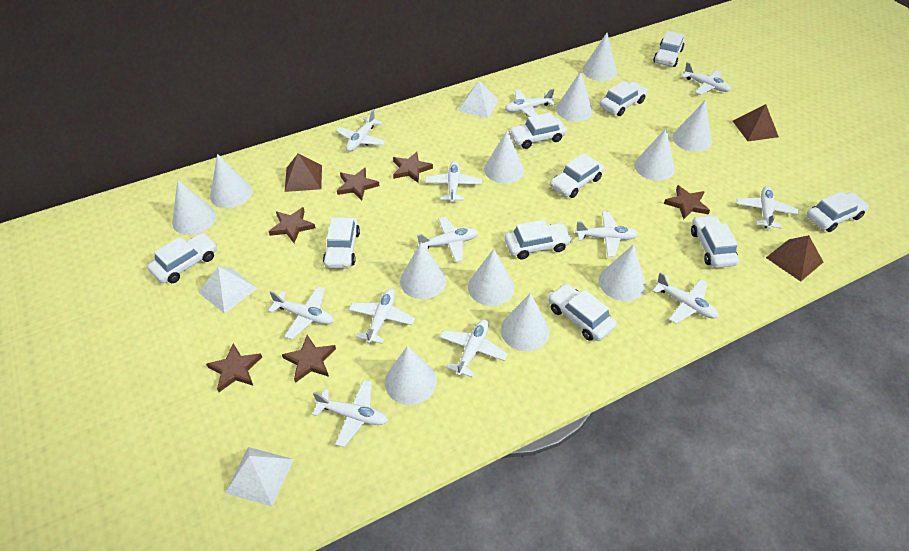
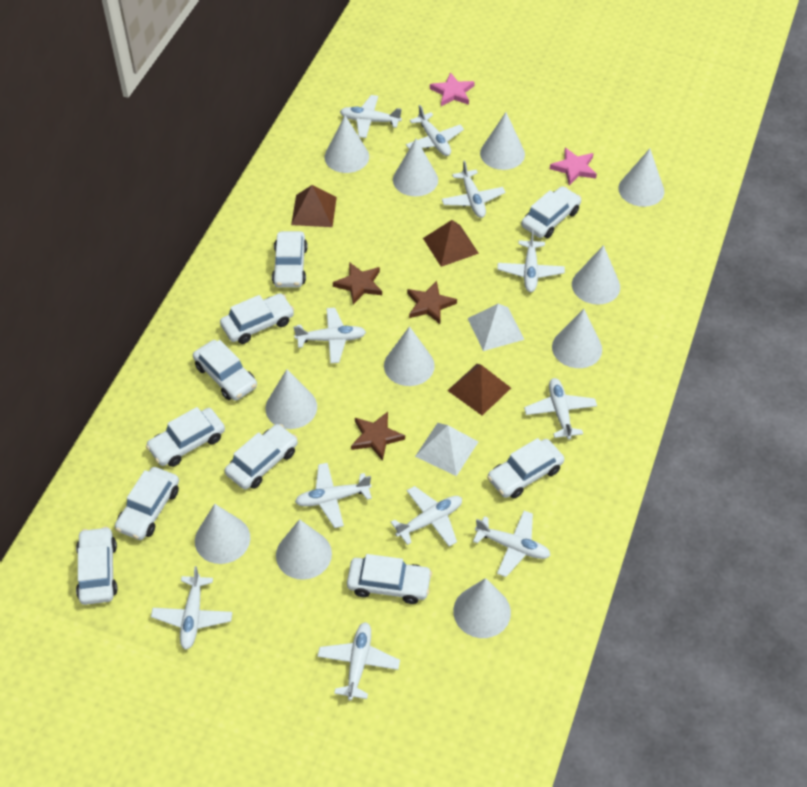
brown star: 6 -> 3
pink star: 0 -> 2
white cone: 12 -> 11
white plane: 12 -> 11
white pyramid: 3 -> 2

